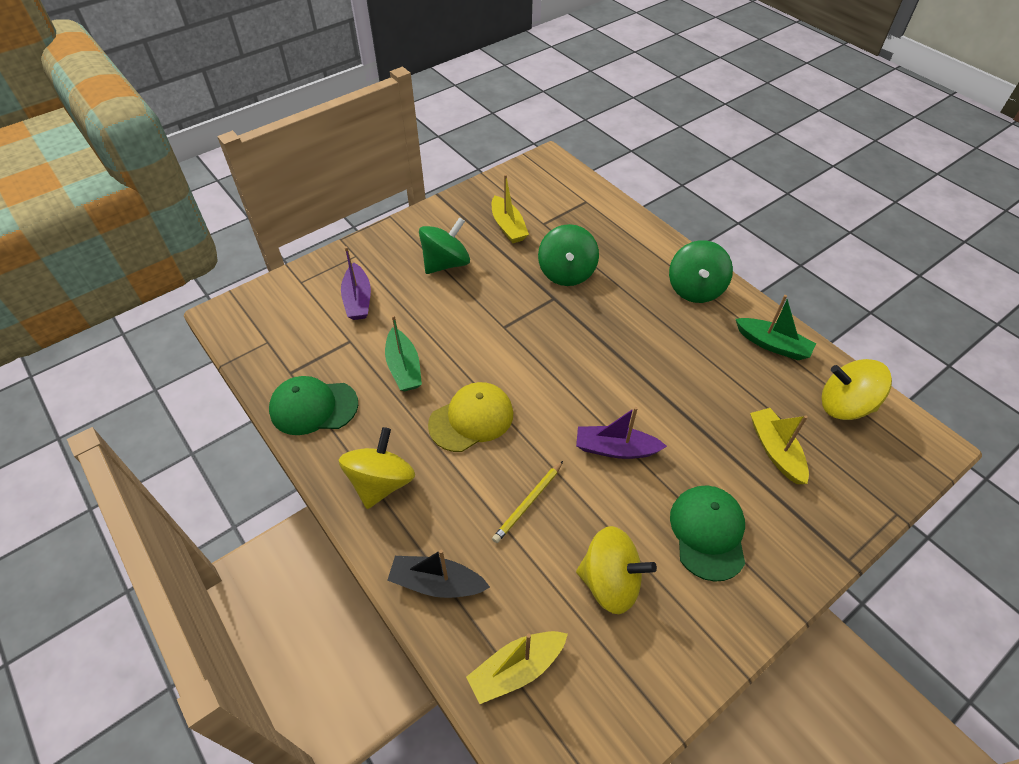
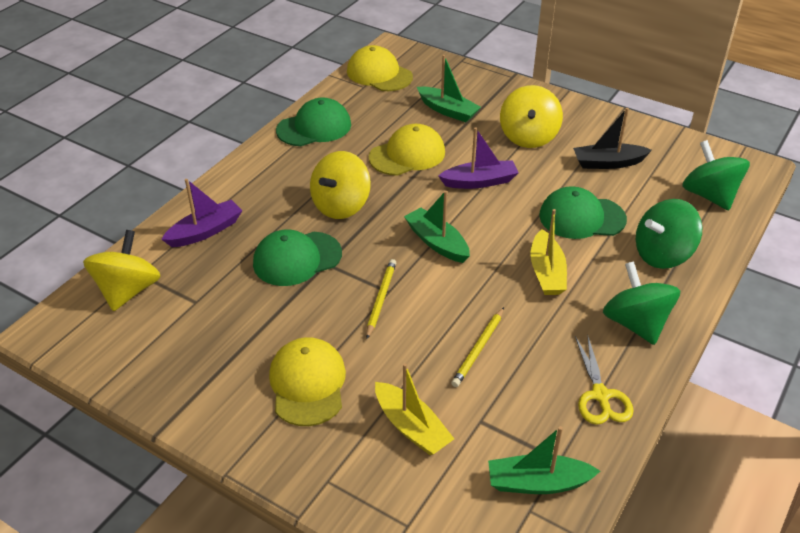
green boat: 2 -> 3
green cap: 2 -> 3
yellow boat: 3 -> 2
yellow cap: 1 -> 3
yellow pencil: 1 -> 2
yellow scissors: 0 -> 1

